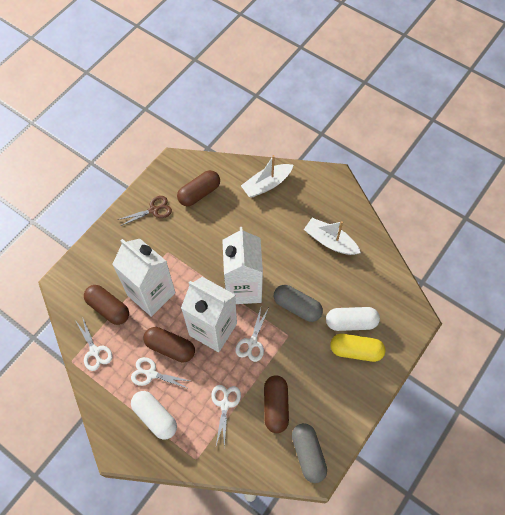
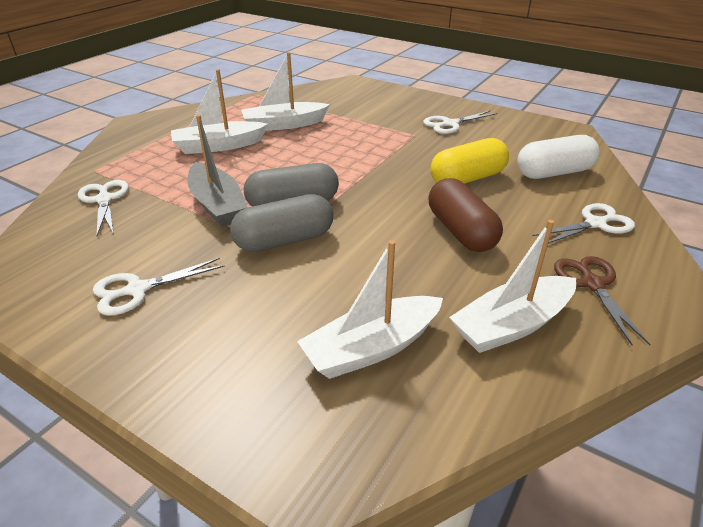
brown capsule: 4 -> 1
grey boat: 0 -> 1
white boat: 2 -> 4
white capsule: 2 -> 1
white carton: 3 -> 0

